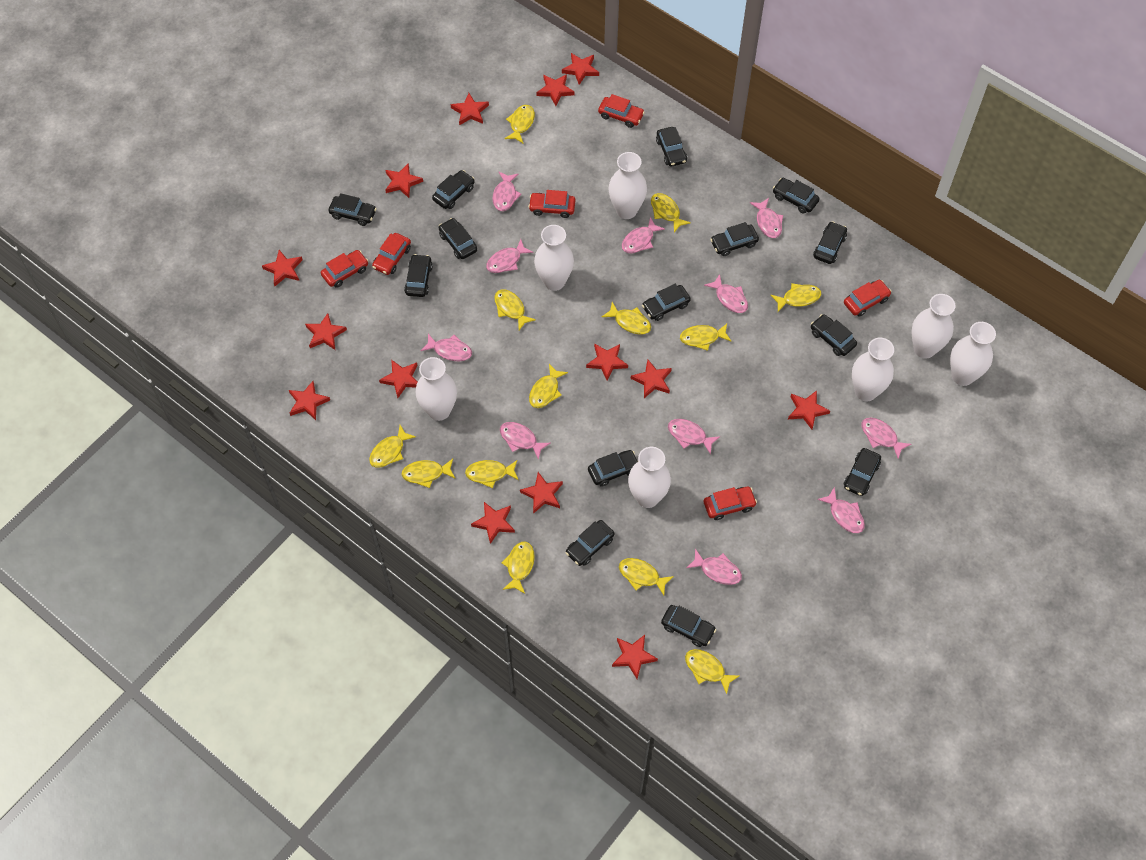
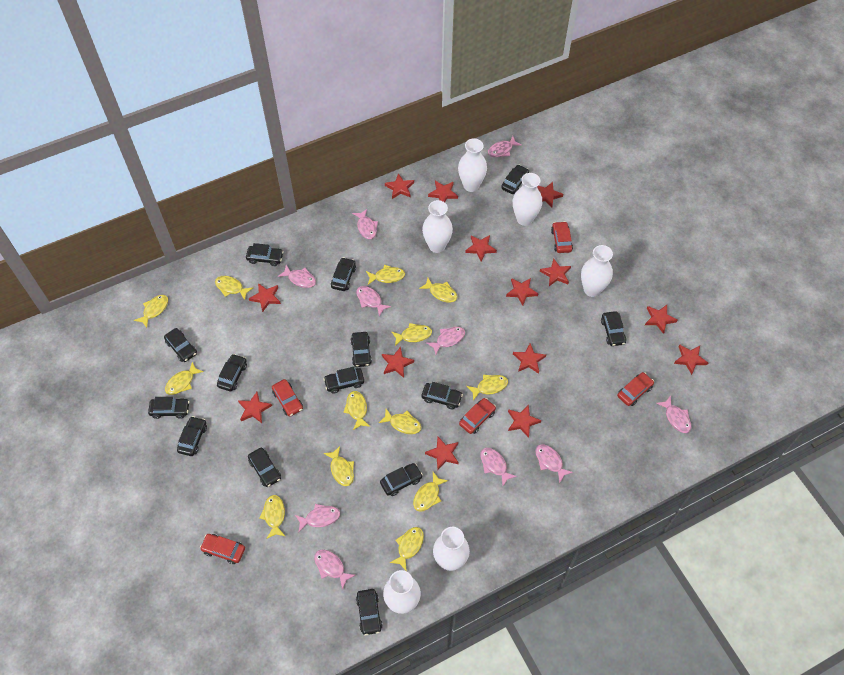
pink fish: 11 -> 10
red car: 6 -> 5
white vase: 7 -> 6

